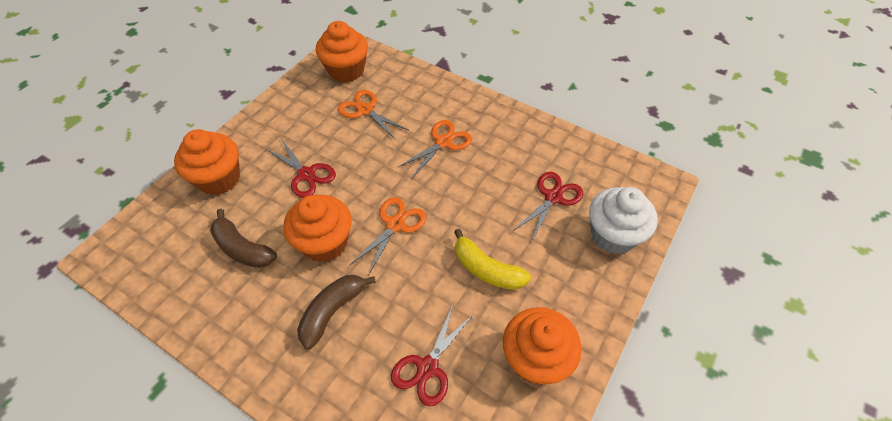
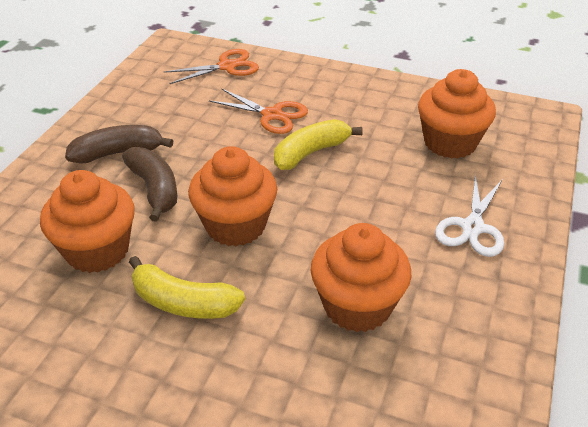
orange scissors: 3 -> 2
red scissors: 3 -> 0
white cupcake: 1 -> 0
white scissors: 0 -> 1
yellow banana: 1 -> 2

